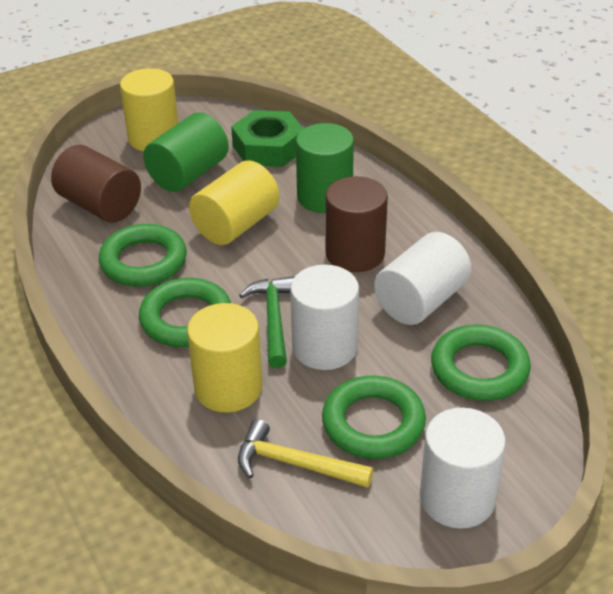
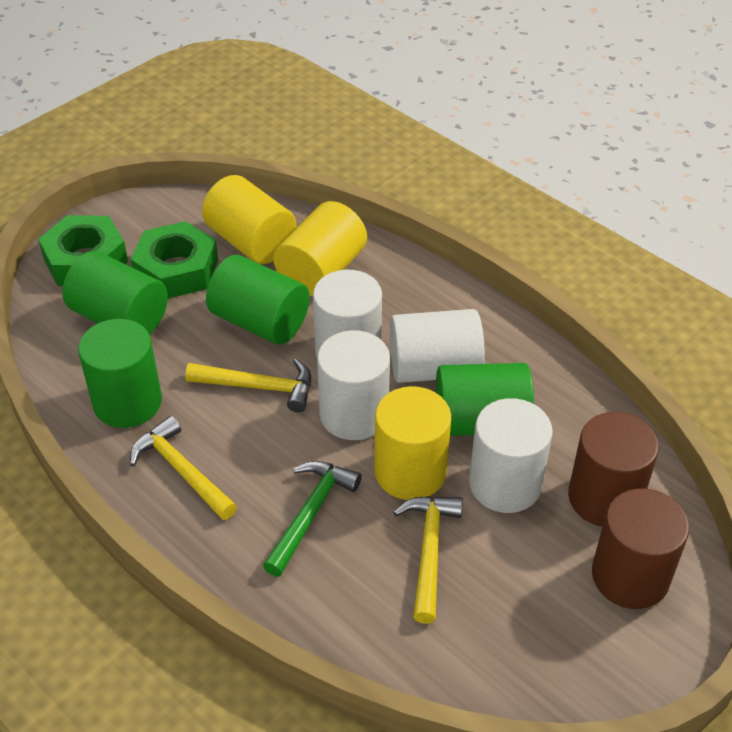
green cylinder: 2 -> 4
green nut: 1 -> 2
green ring: 4 -> 0
white cylinder: 3 -> 4
yellow hammer: 1 -> 3

